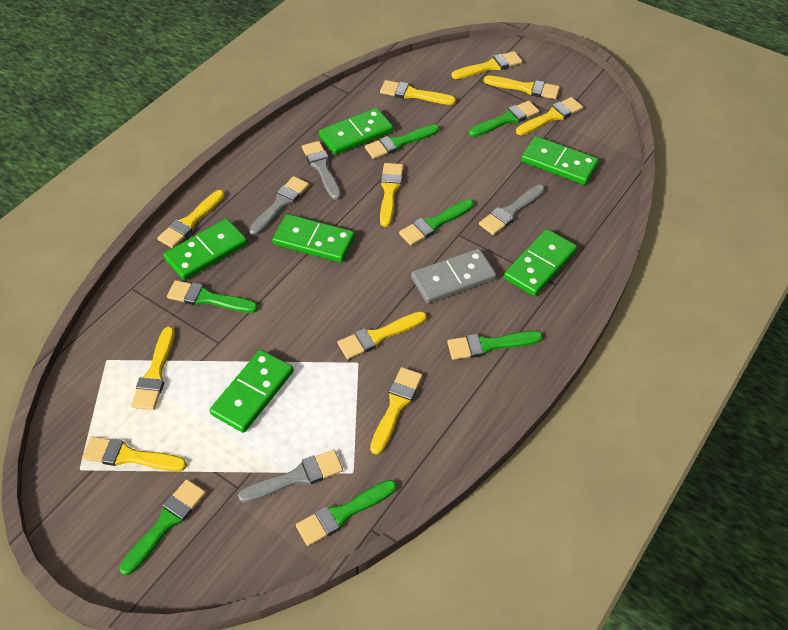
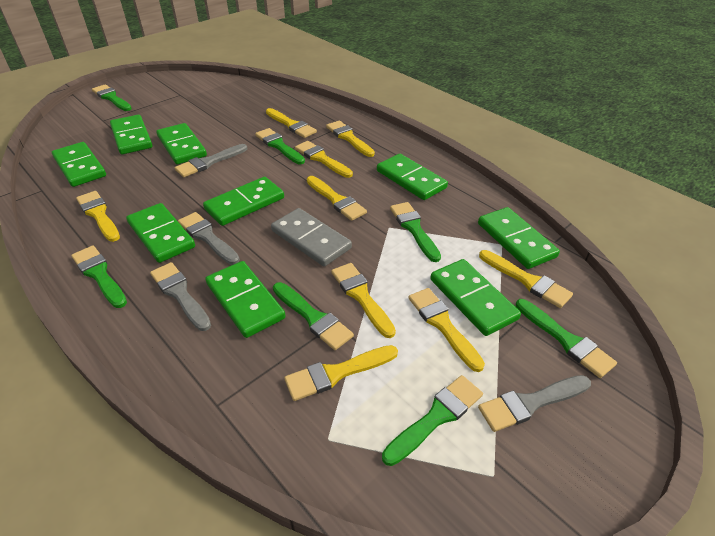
green domino: 6 -> 9
yellow brush: 10 -> 9

